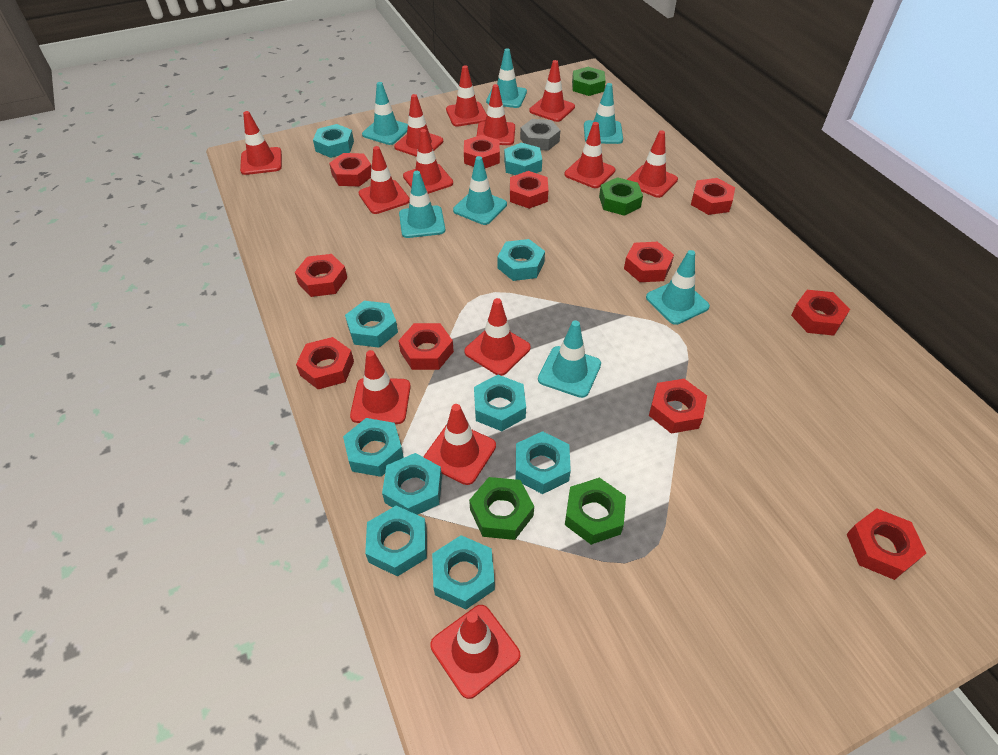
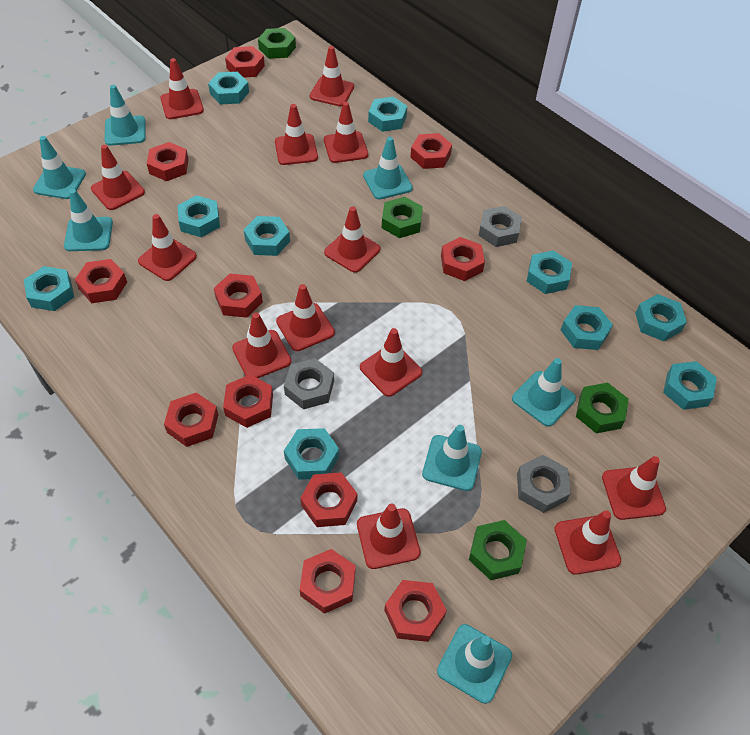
grey nut: 1 -> 3

